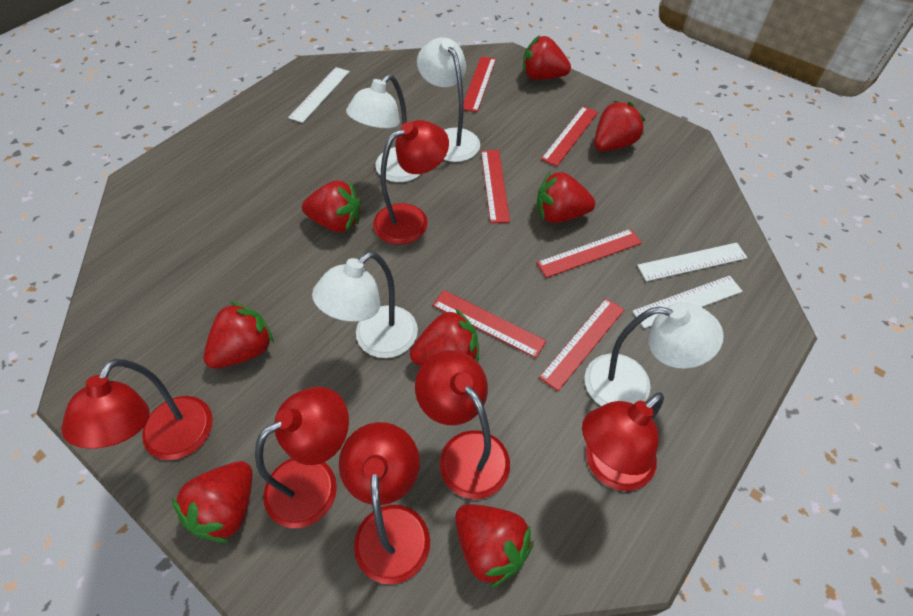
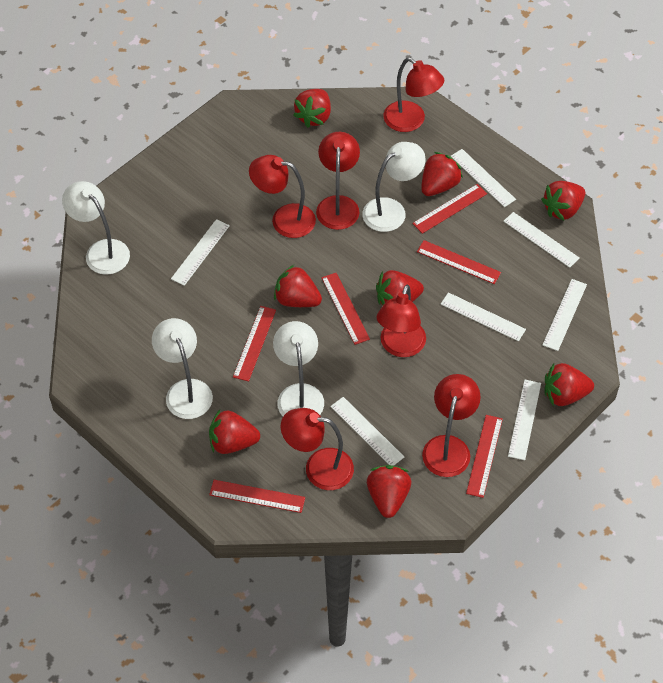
white ruler: 3 -> 7

